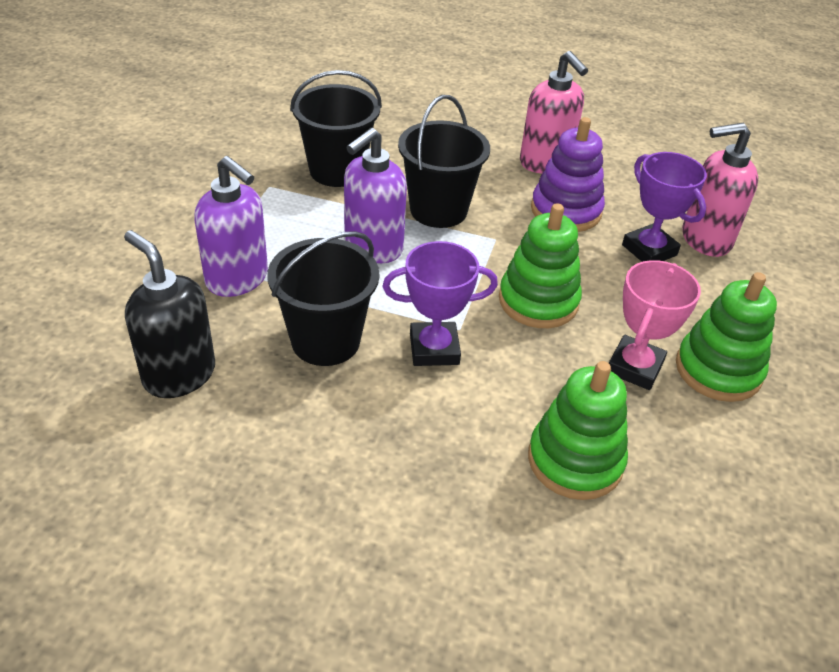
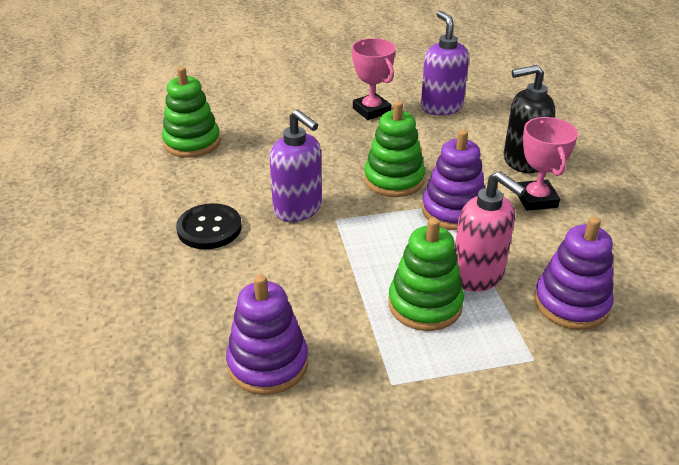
black bucket: 3 -> 0
black button: 0 -> 1
pink soap dispenser: 2 -> 1
pink trophy: 1 -> 2
purple stacking toy: 1 -> 3
purple trophy: 2 -> 0

